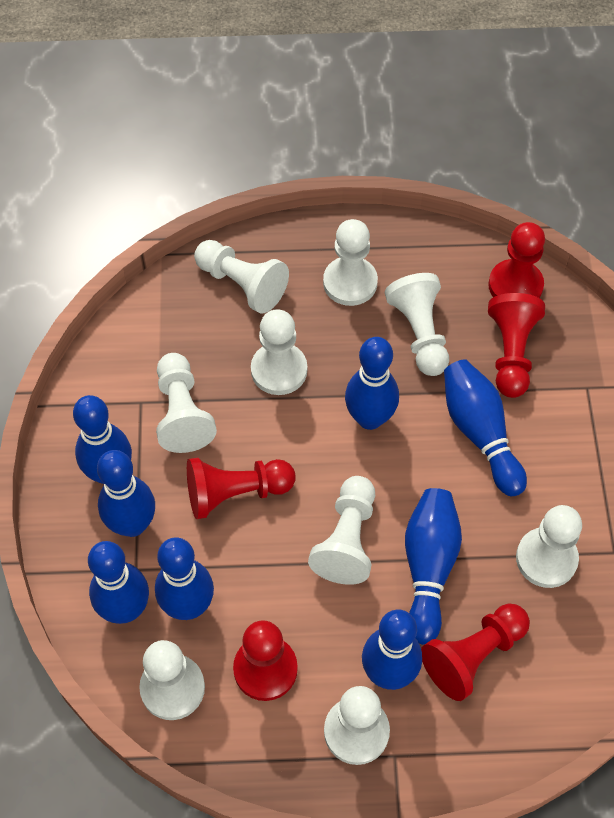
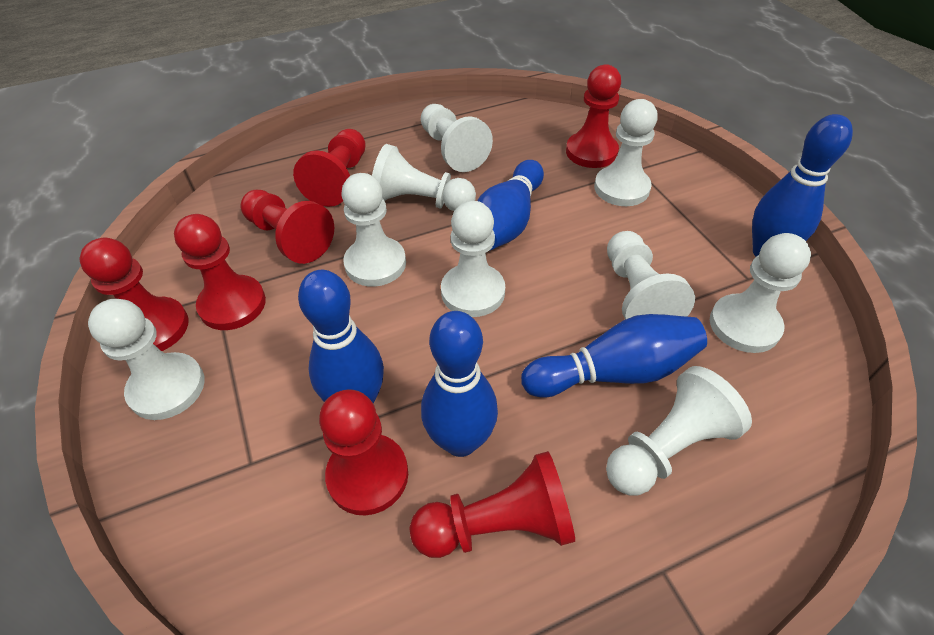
blue bowling pin: 8 -> 5
red pawn: 5 -> 7

